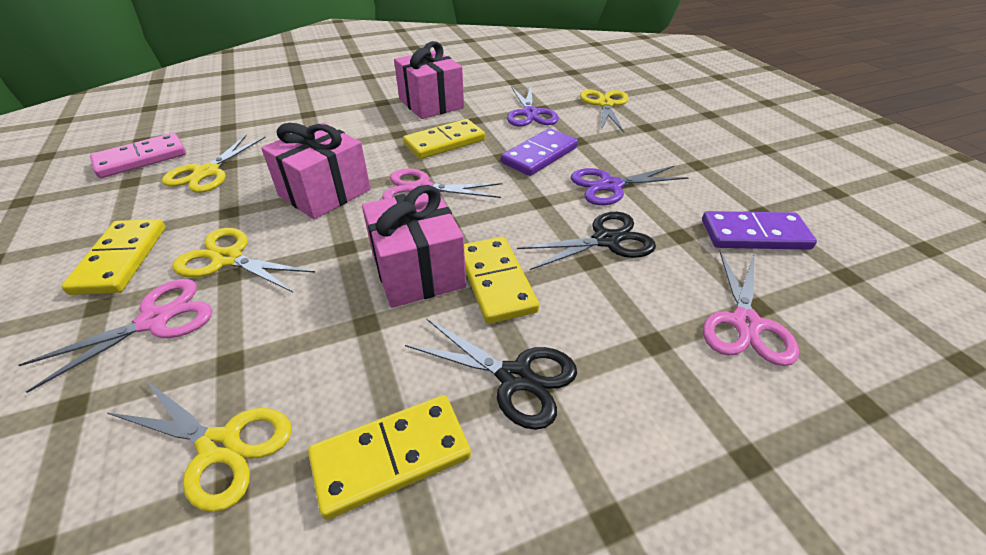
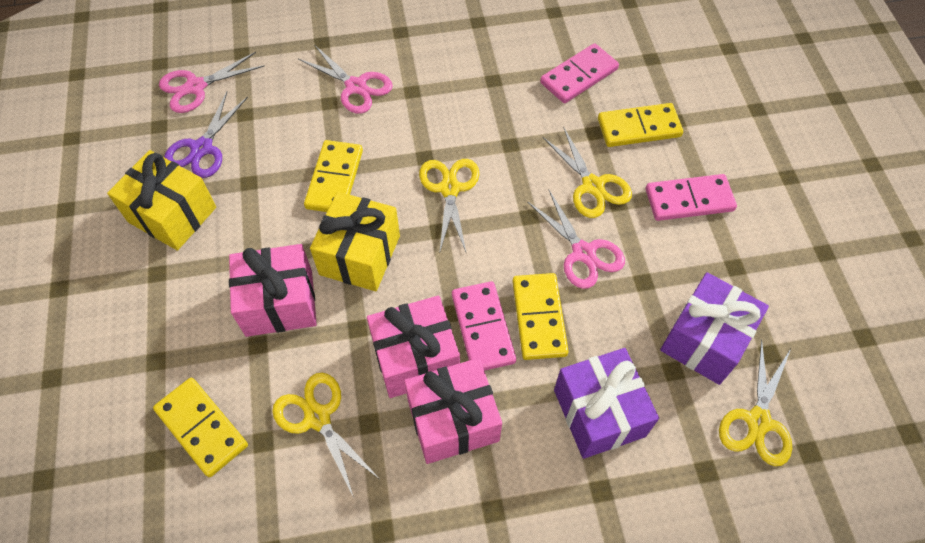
black scissors: 2 -> 0
pink domino: 1 -> 3
purple domino: 2 -> 0
purple gift: 0 -> 2
purple scissors: 2 -> 1
yellow gift: 0 -> 2

